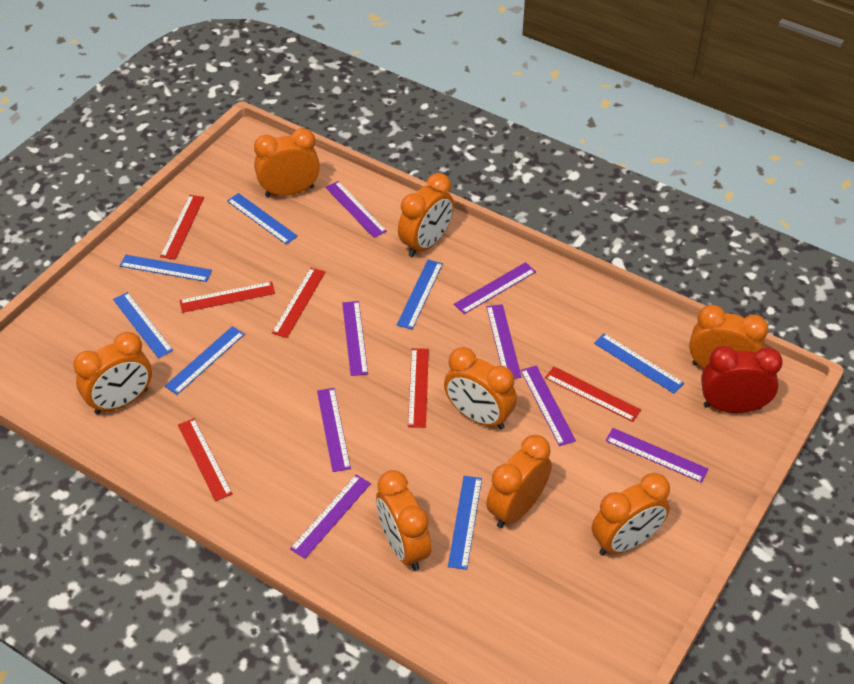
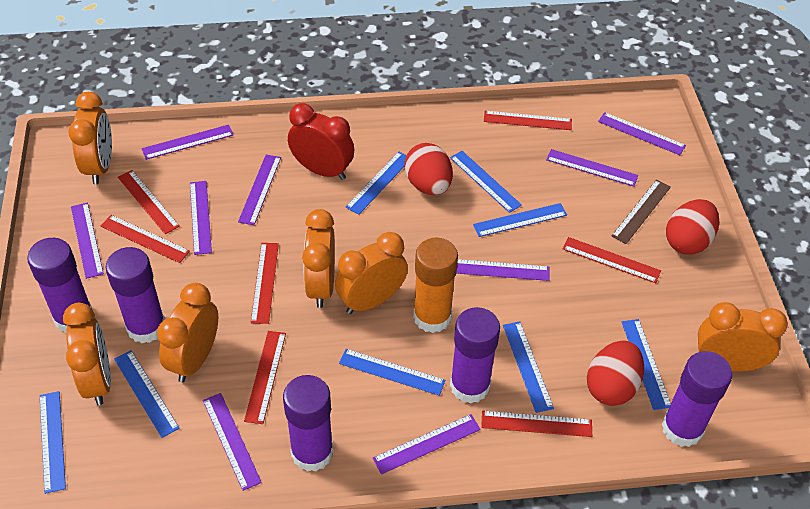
blue ruler: 7 -> 8
brown ruler: 0 -> 1
orange clock: 8 -> 6
orange glue stick: 0 -> 1
purple glue stick: 0 -> 5
purple ruler: 8 -> 9
red egg: 0 -> 3
red ruler: 6 -> 7

